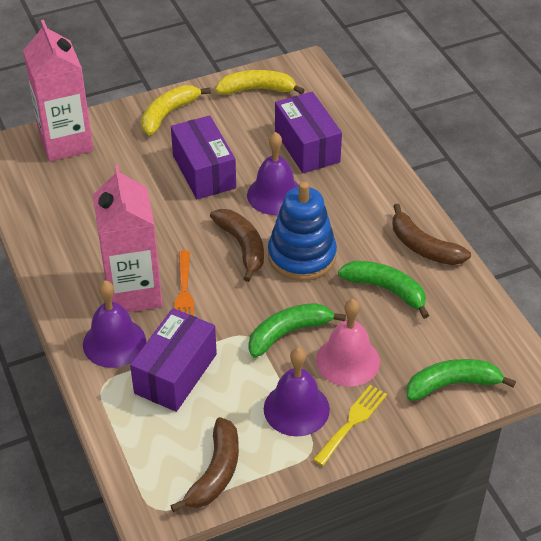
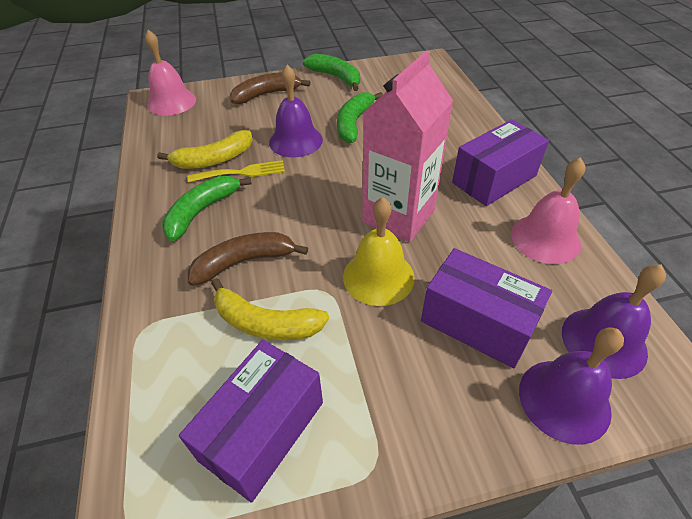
blue stacking toy: 1 -> 0
brown banana: 3 -> 2
orange fork: 1 -> 0
pink bell: 1 -> 2
pink carton: 2 -> 1
yellow bell: 0 -> 1

